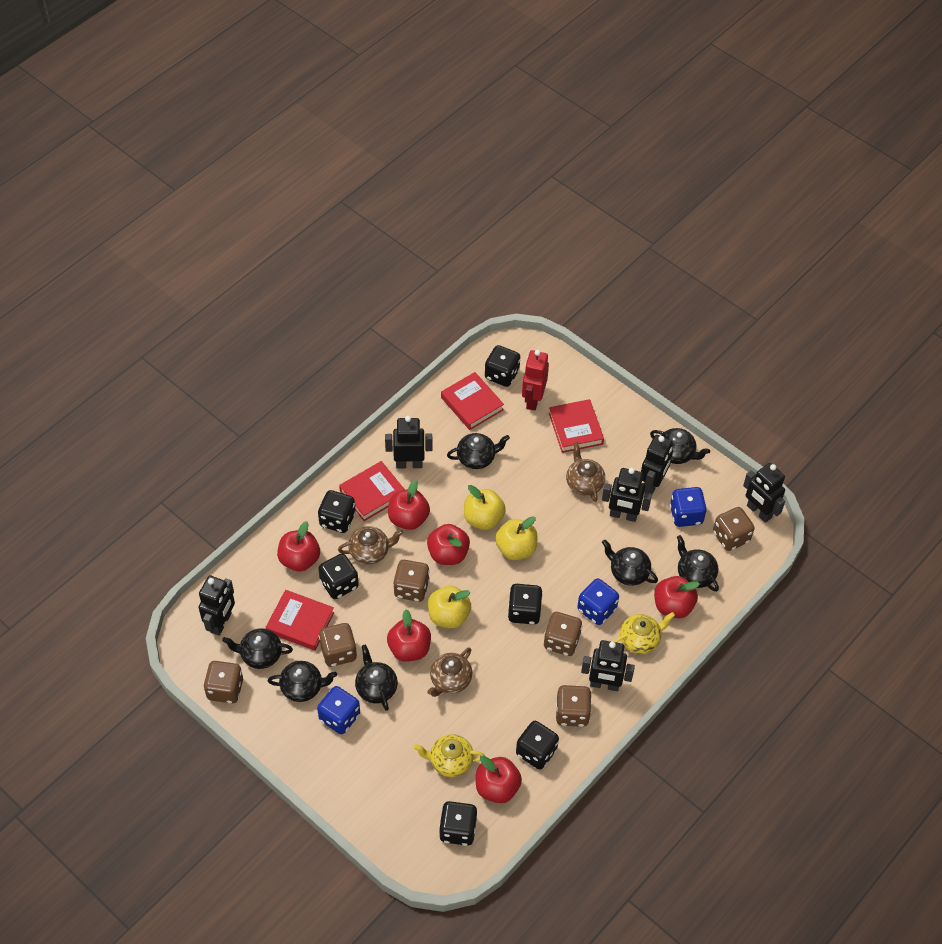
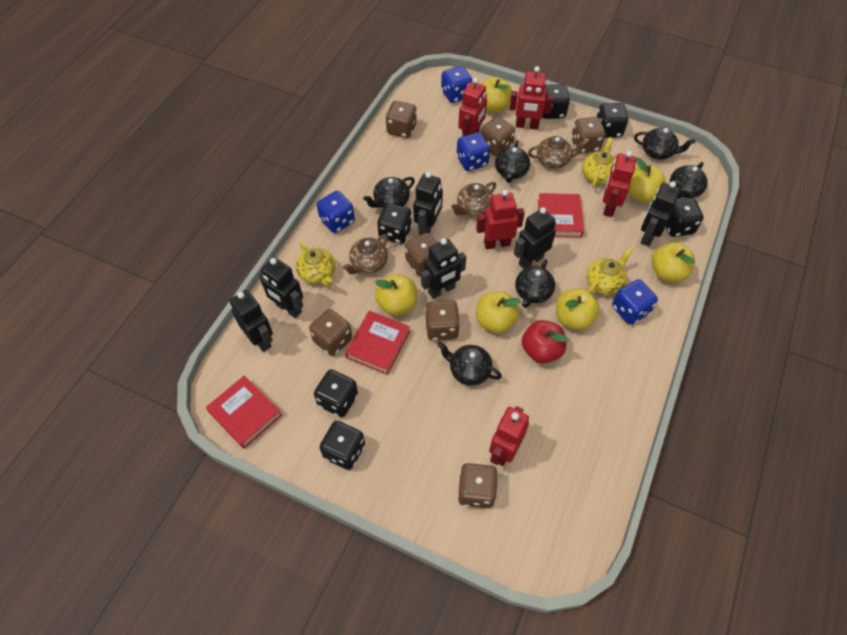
black teapot: 7 -> 6
blue dice: 3 -> 4
brown dice: 6 -> 7
red apple: 6 -> 1
red book: 4 -> 3
red robot: 1 -> 5
yellow apple: 3 -> 6
yellow teapot: 2 -> 3

